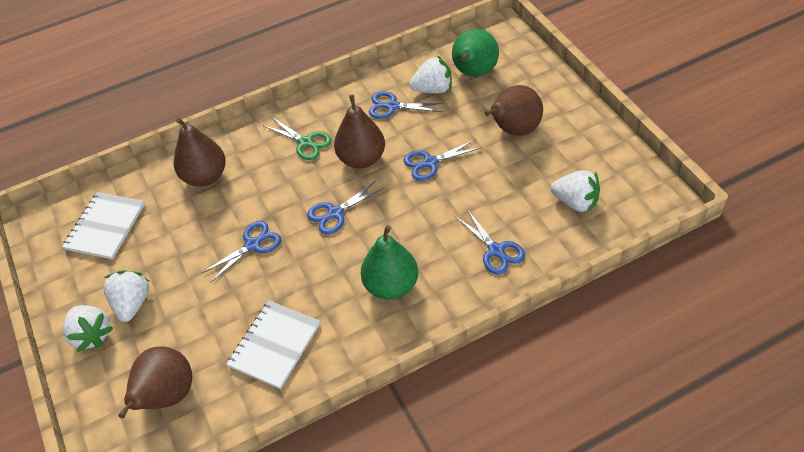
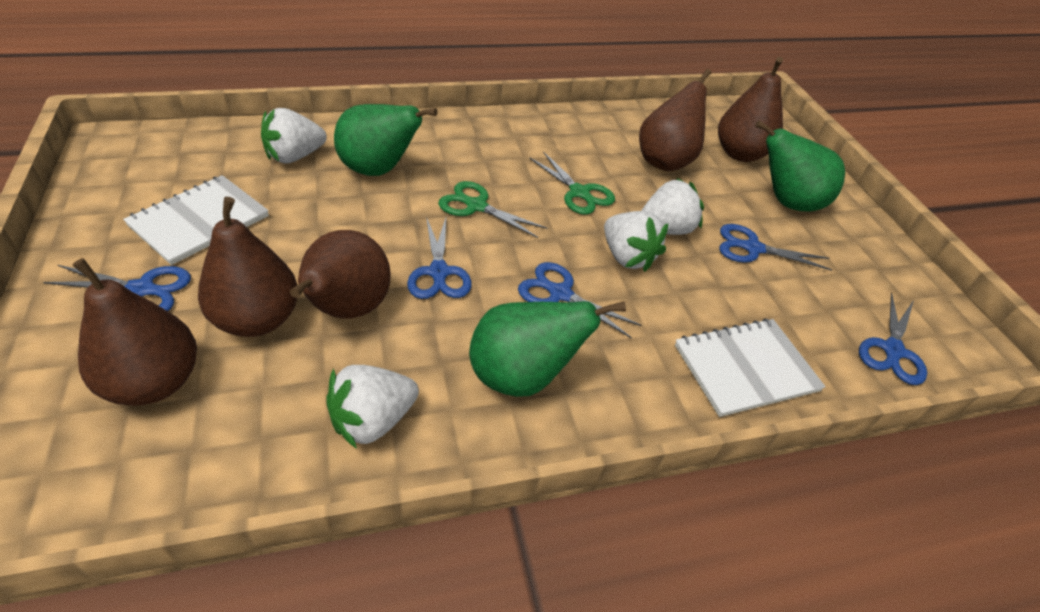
brown pear: 4 -> 5
green pear: 2 -> 3
green scissors: 1 -> 2

